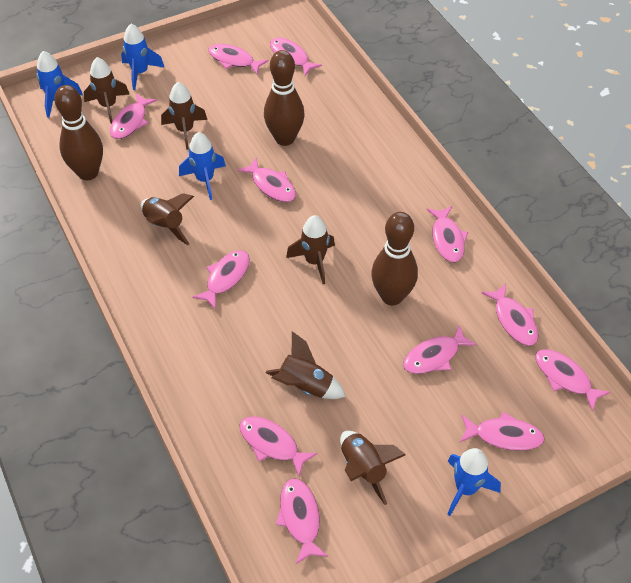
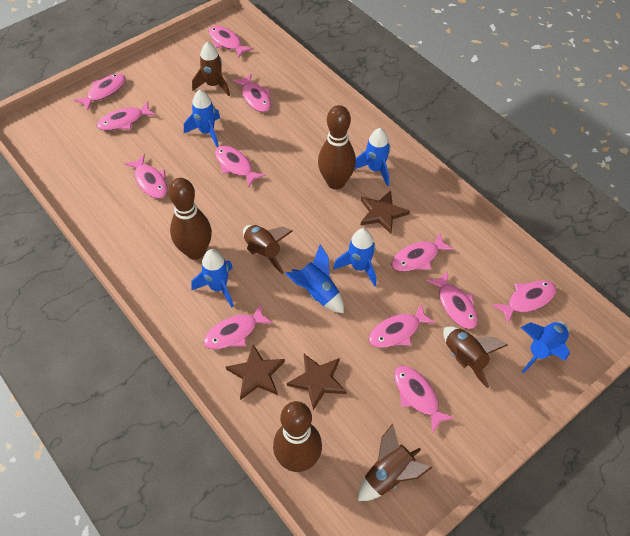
blue rocket: 4 -> 6
brown rocket: 6 -> 4
brown star: 0 -> 3

